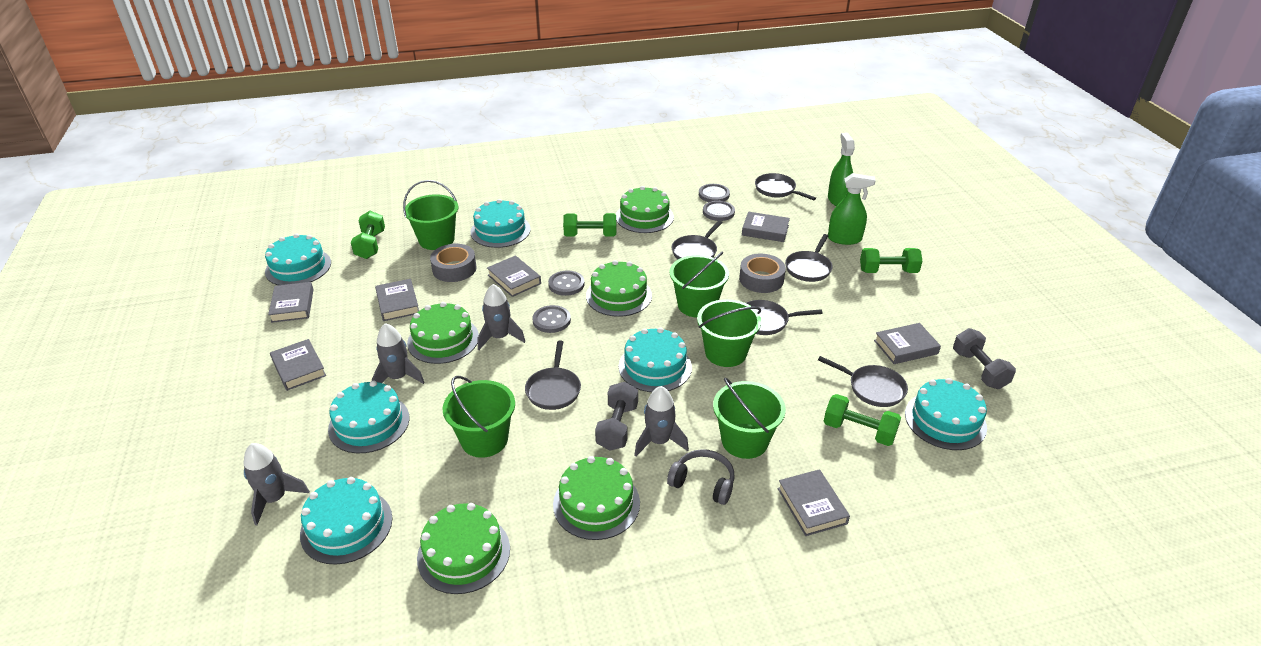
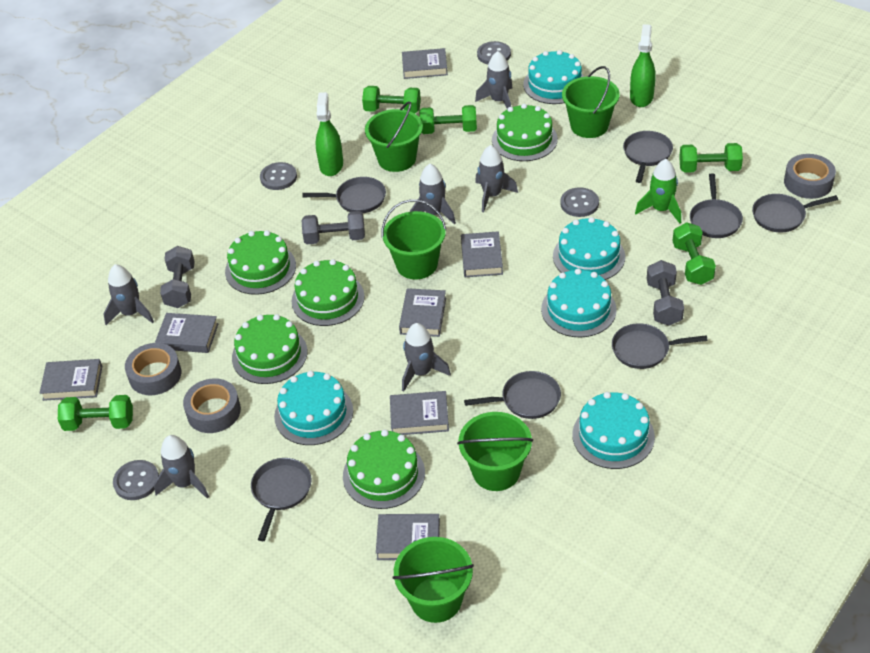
green dumbbell: 4 -> 5
green rocket: 0 -> 1
grey dumbbell: 2 -> 3
grey headphones: 1 -> 0
grey pan: 6 -> 7
grey rocket: 4 -> 6
grey tape: 2 -> 3
turquoise cake: 6 -> 5

